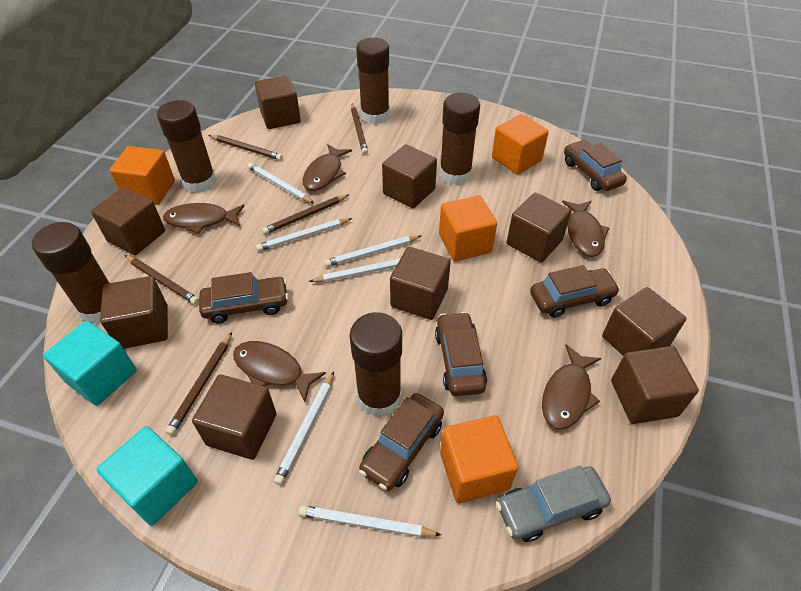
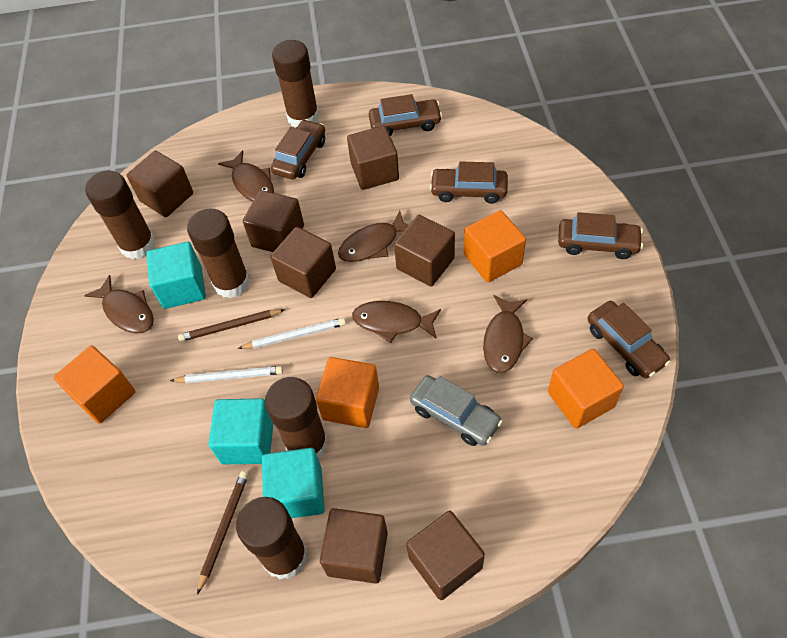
brown cube: 9 -> 7
brown pencil: 5 -> 2
turquoise cube: 2 -> 3
white pencil: 6 -> 2

